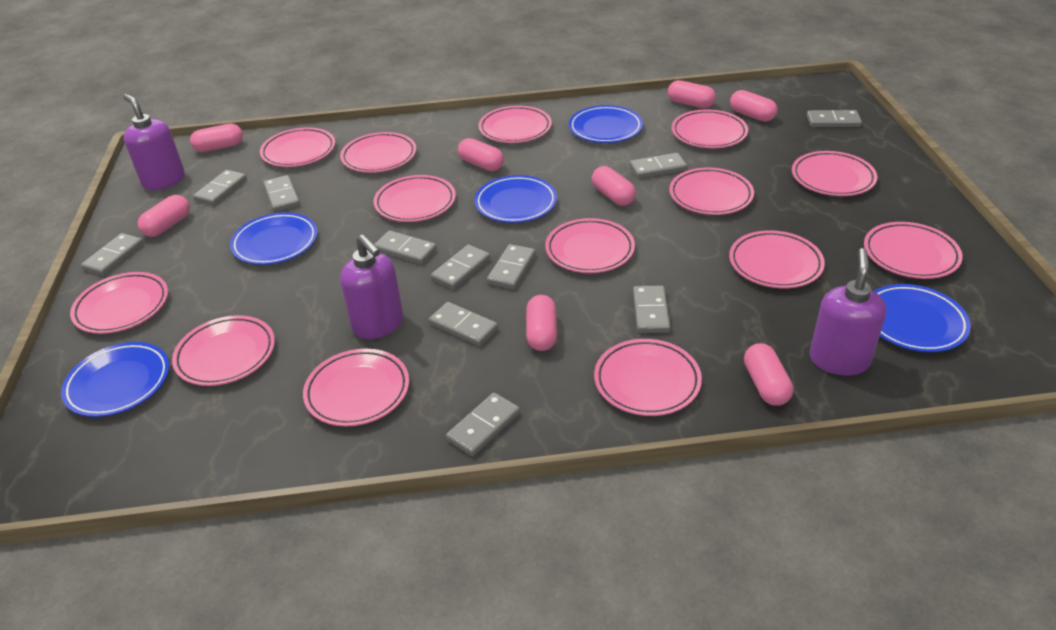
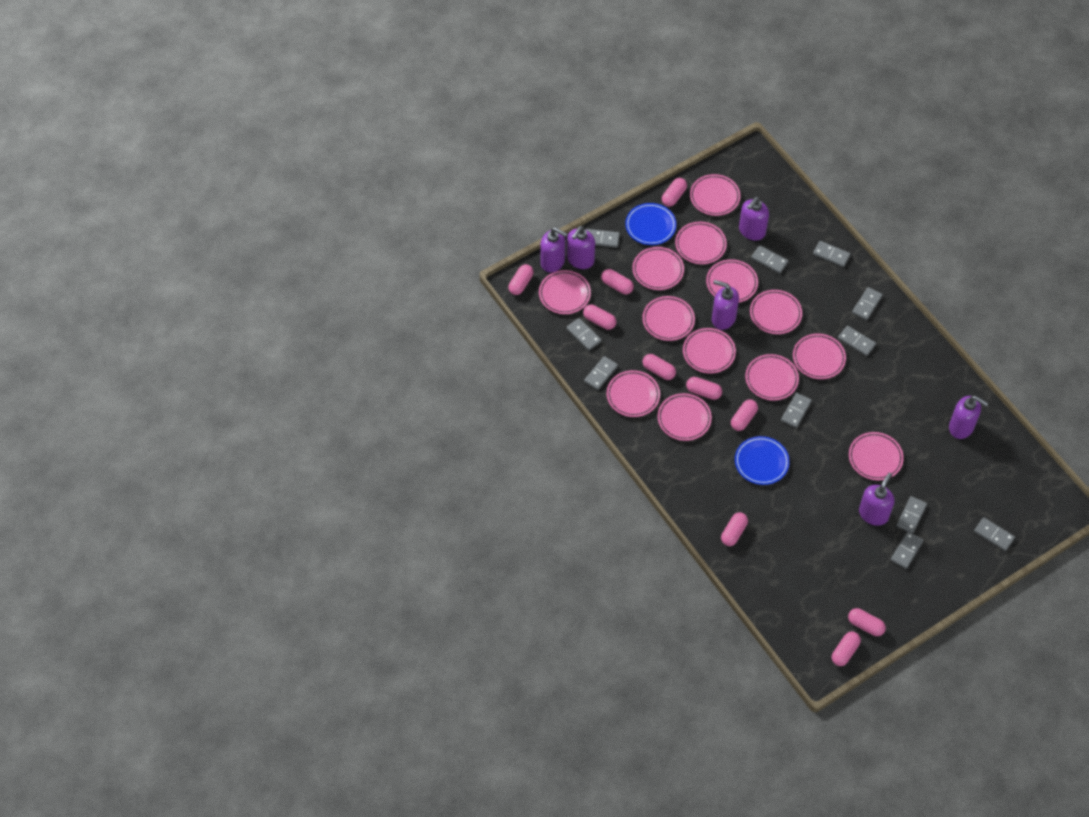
blue plate: 5 -> 2
pink capsule: 8 -> 10
pink plate: 14 -> 13
purple soap dispenser: 3 -> 6

